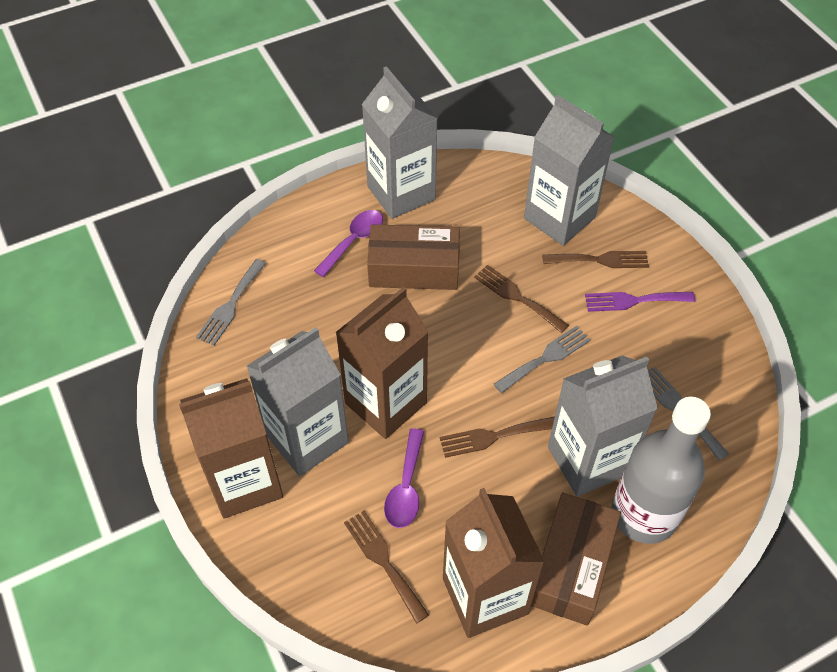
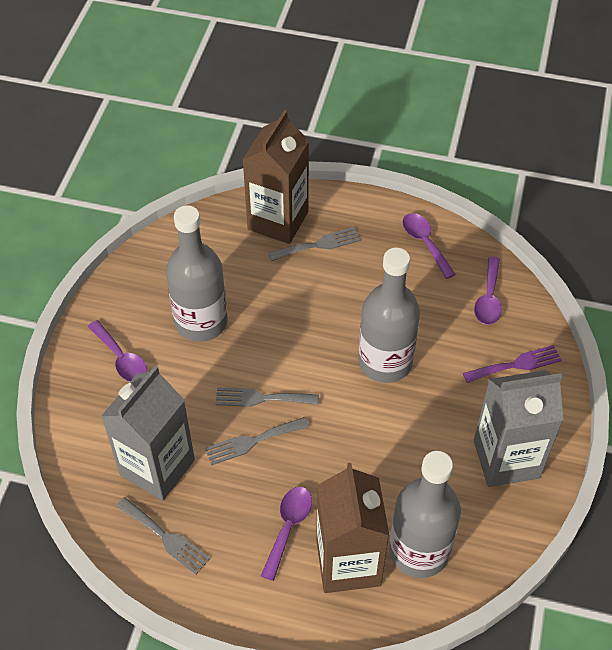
brown box: 2 -> 0
brown carton: 3 -> 2
brown fork: 4 -> 0
grey bottle: 1 -> 3
grey carton: 4 -> 2
grey fork: 3 -> 4
purple spoon: 2 -> 4

